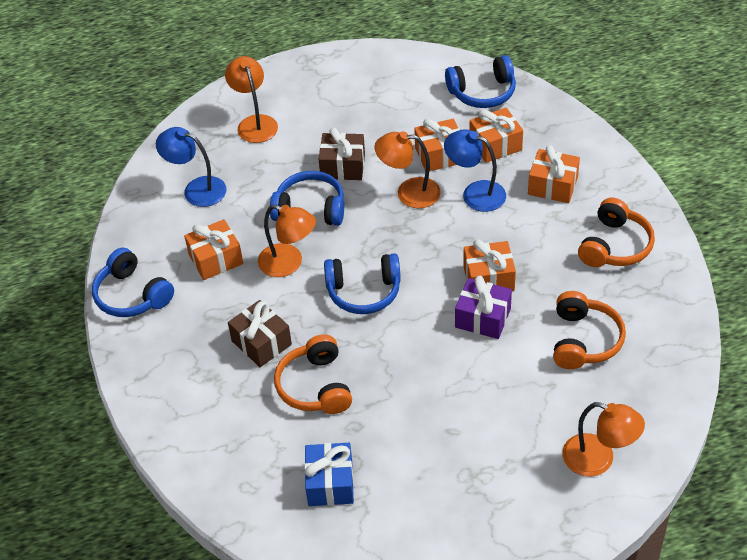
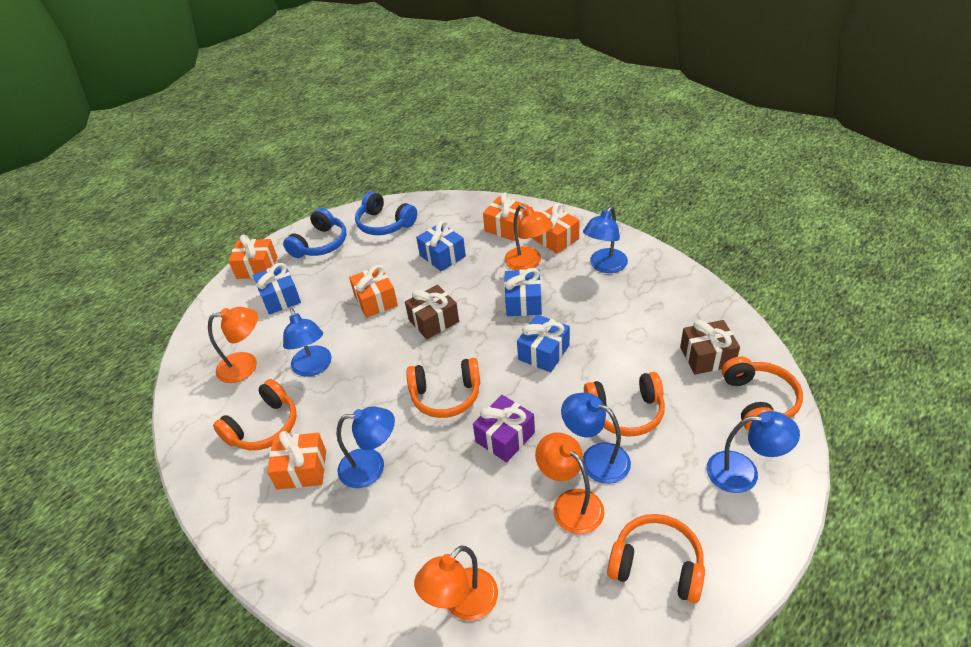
blue gift: 1 -> 4
blue headphones: 4 -> 2
blue lamp: 2 -> 5
orange headphones: 3 -> 5

